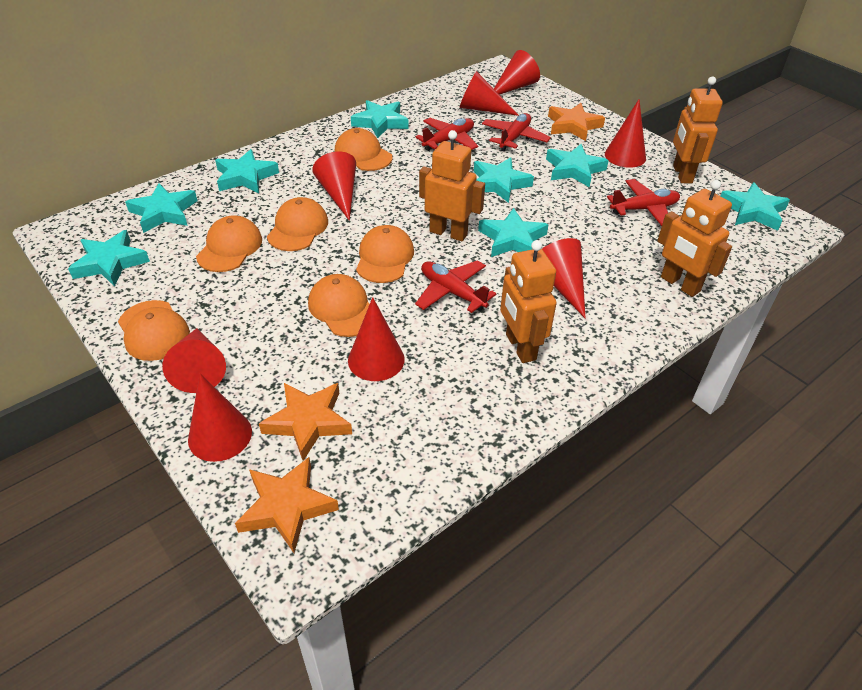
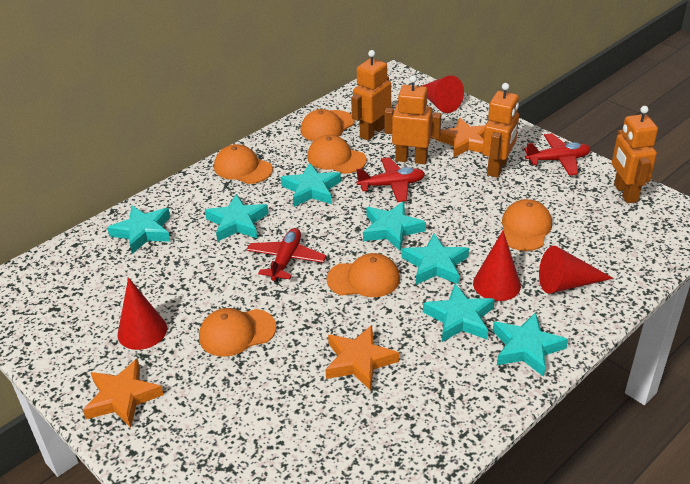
red cone: 8 -> 4
red plane: 4 -> 3
turquoise star: 8 -> 7

